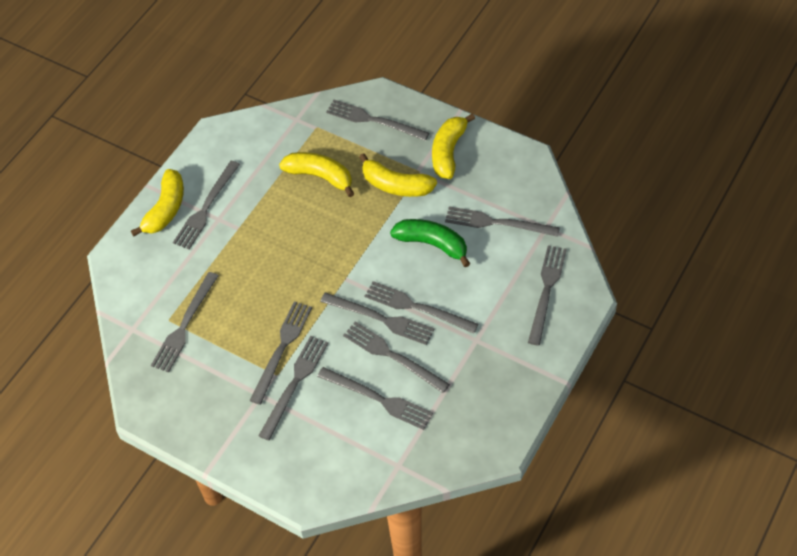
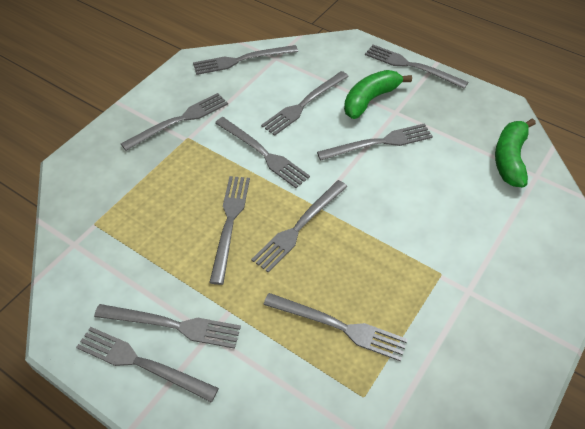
green banana: 1 -> 2
yellow banana: 4 -> 0

